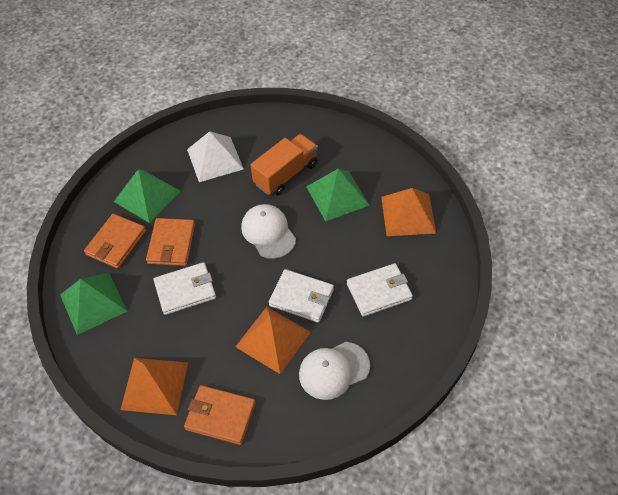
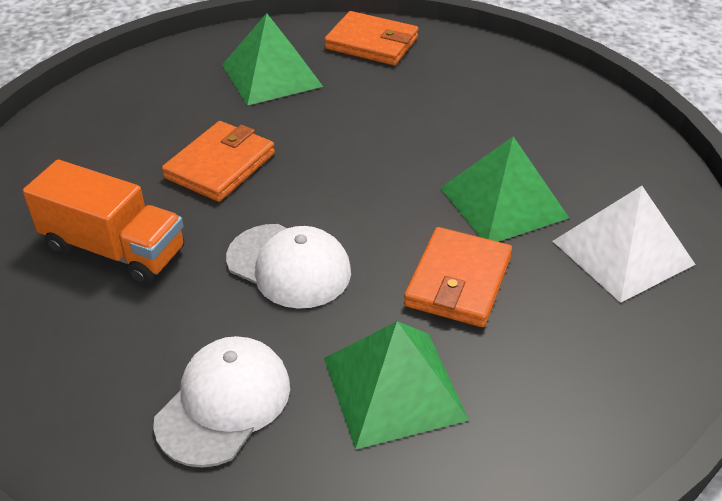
orange pyramid: 3 -> 0
white wallet: 3 -> 0

